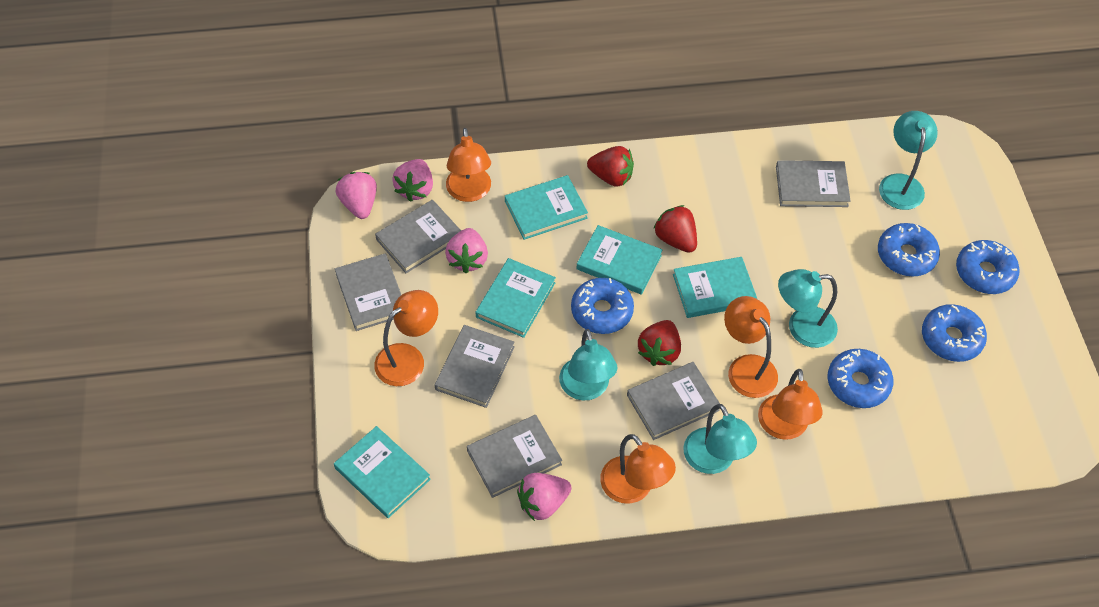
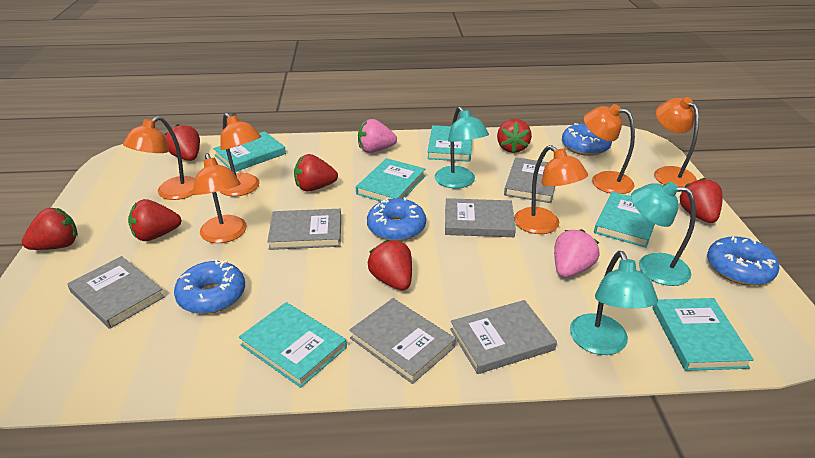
blue donut: 5 -> 4
orange lamp: 5 -> 6
pink strawberry: 4 -> 2
red strawberry: 3 -> 7
turquoise book: 5 -> 6
turquoise lamp: 4 -> 3

